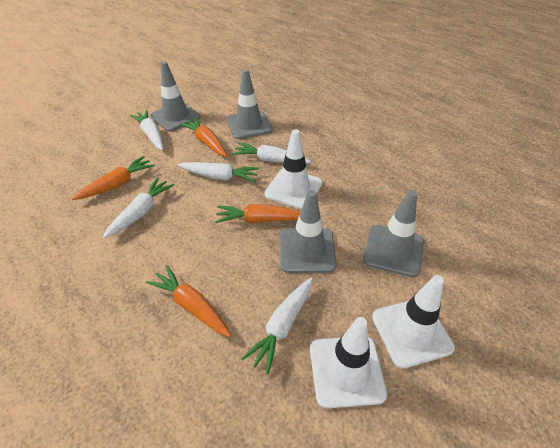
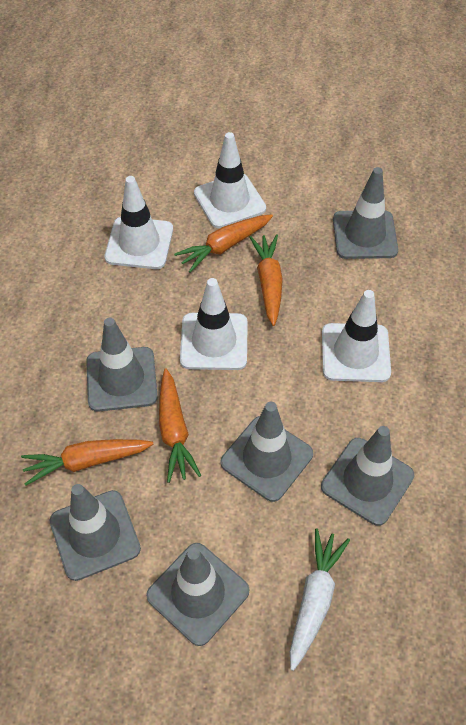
grey traffic cone: 4 -> 6
white carrot: 5 -> 1
white traffic cone: 3 -> 4

